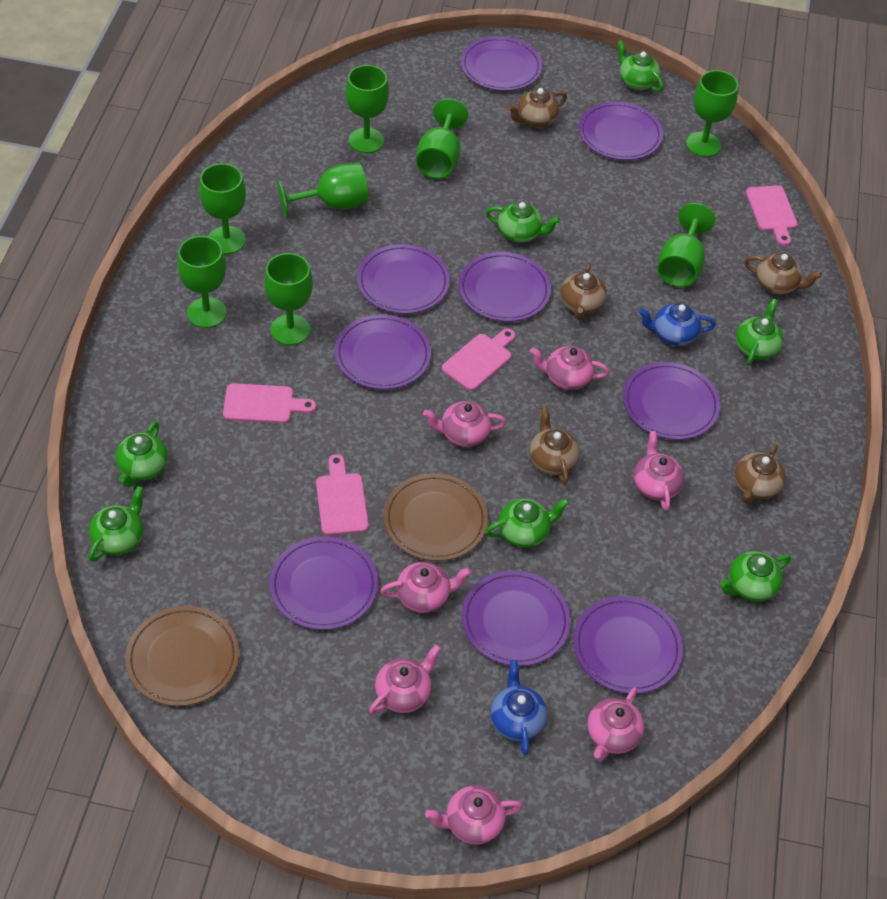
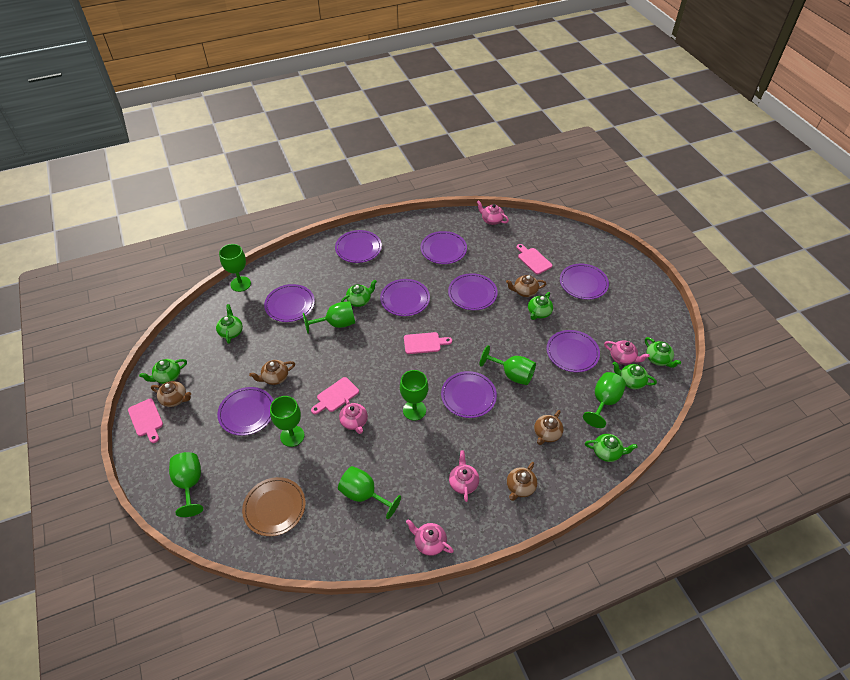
blue teapot: 2 -> 0
brown plate: 2 -> 1
pink teapot: 7 -> 5

